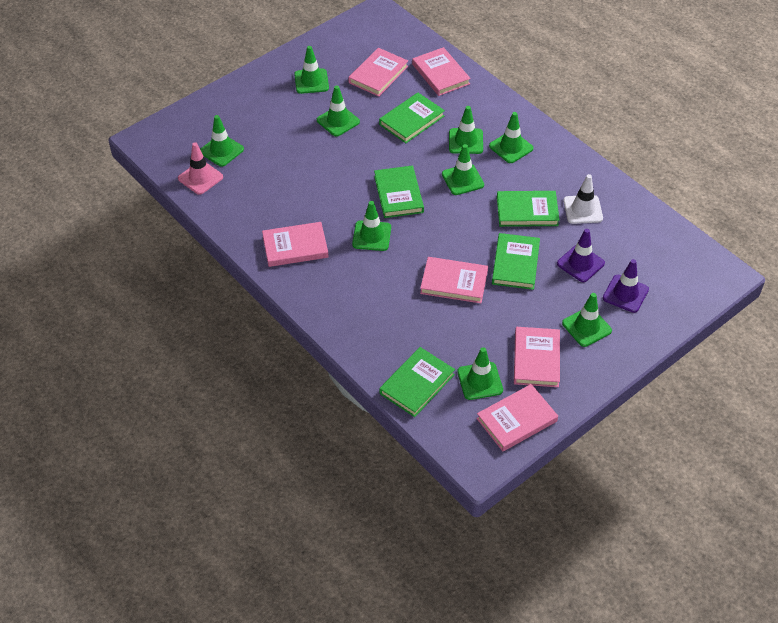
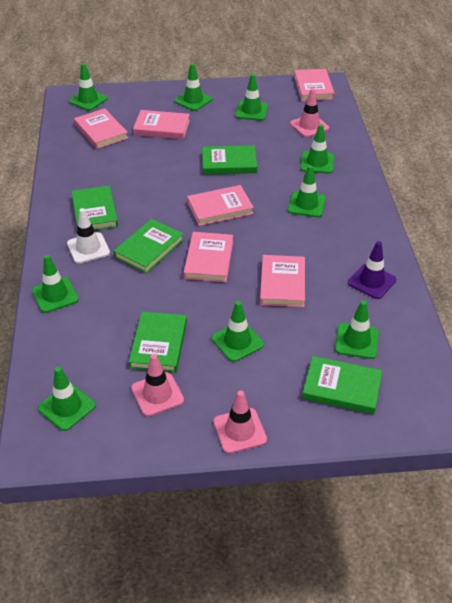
pink traffic cone: 1 -> 3
purple traffic cone: 2 -> 1

